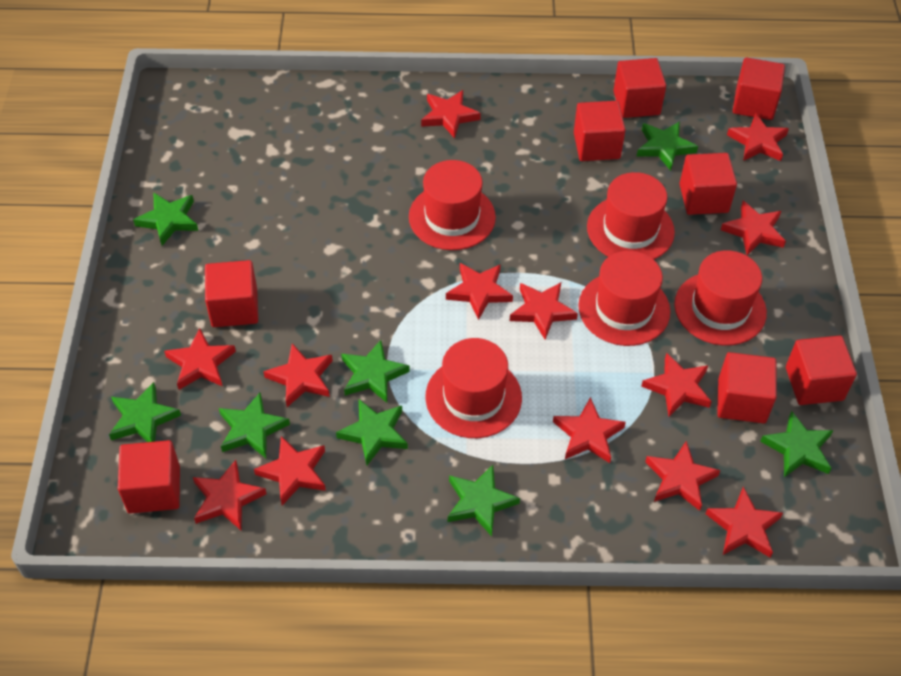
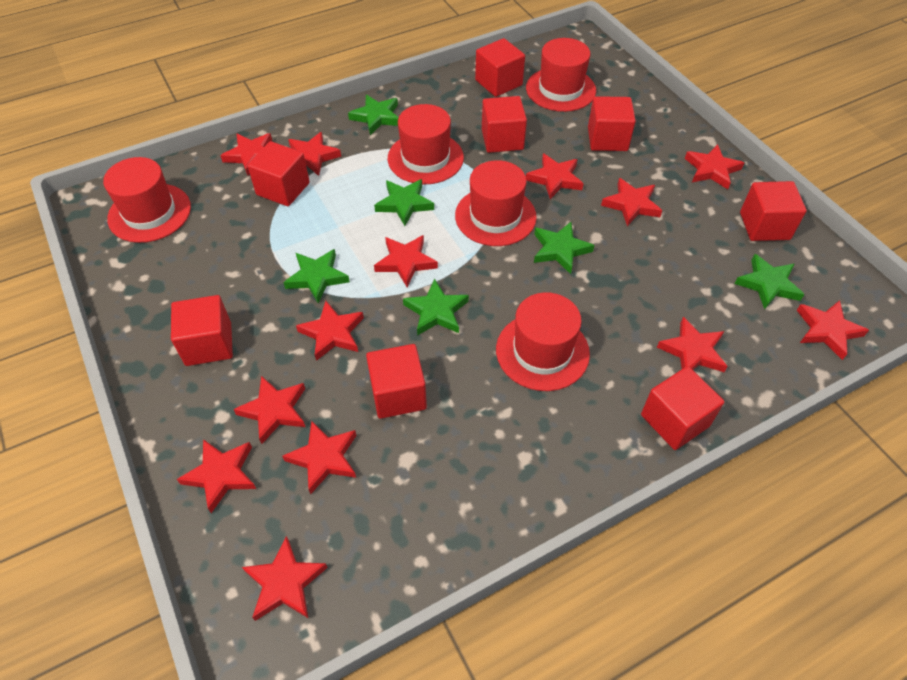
green star: 8 -> 6

